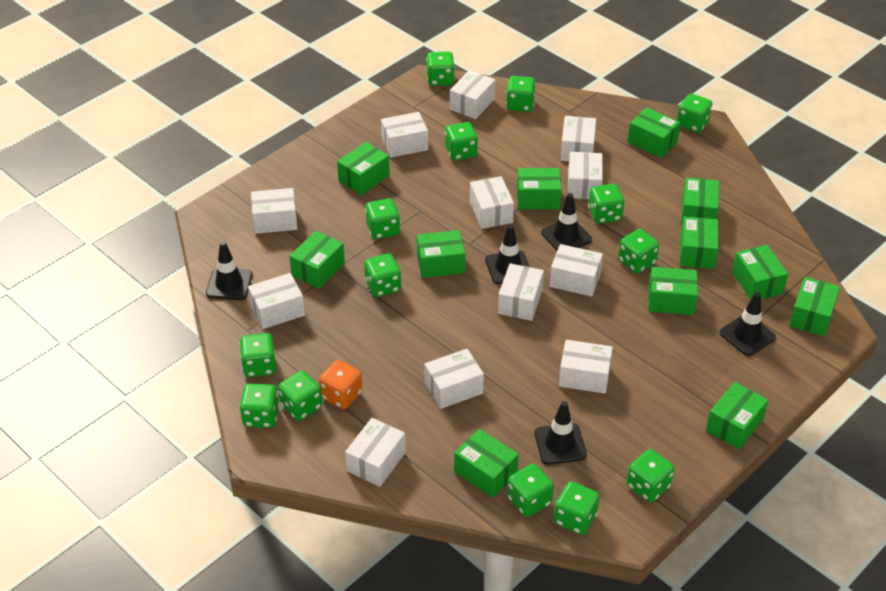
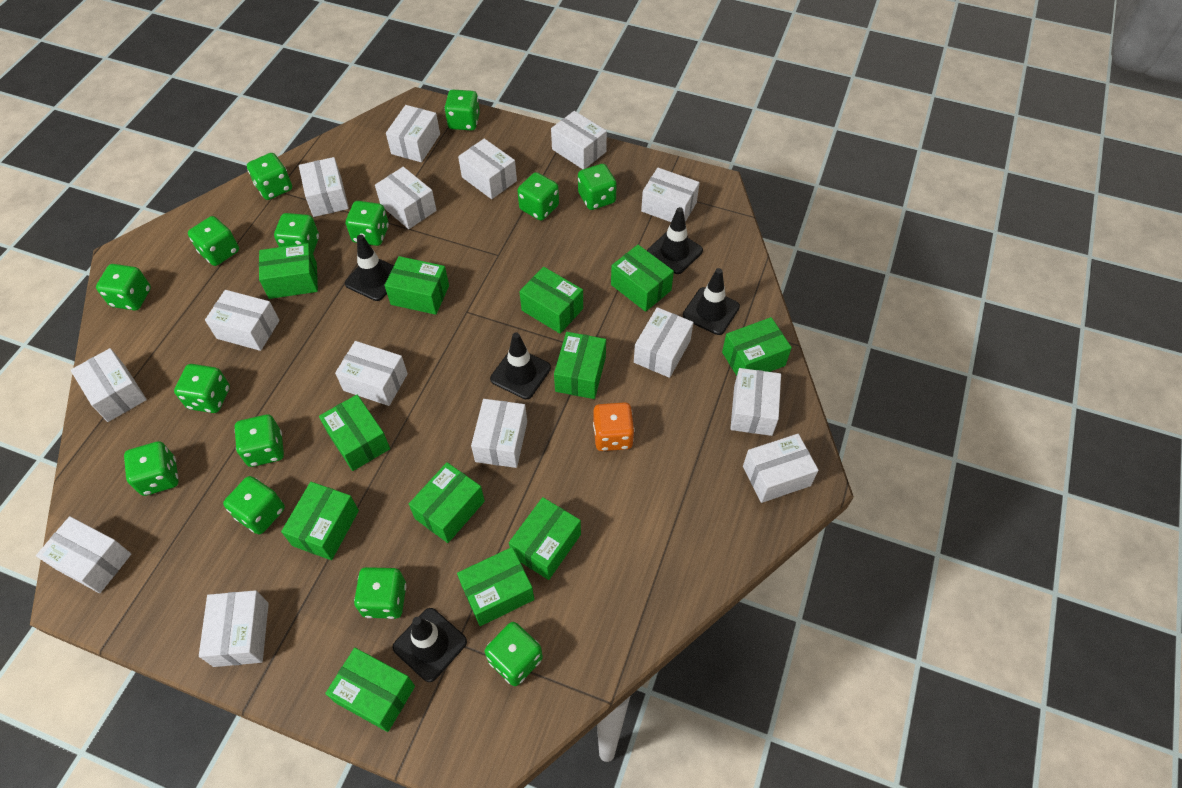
white box: 12 -> 15

